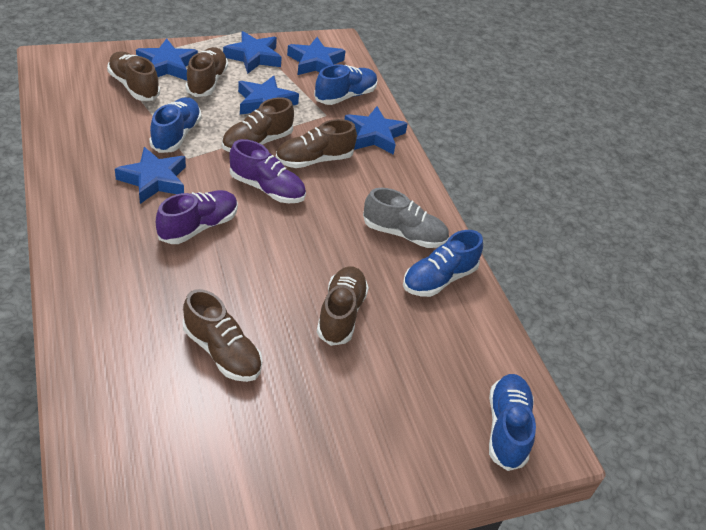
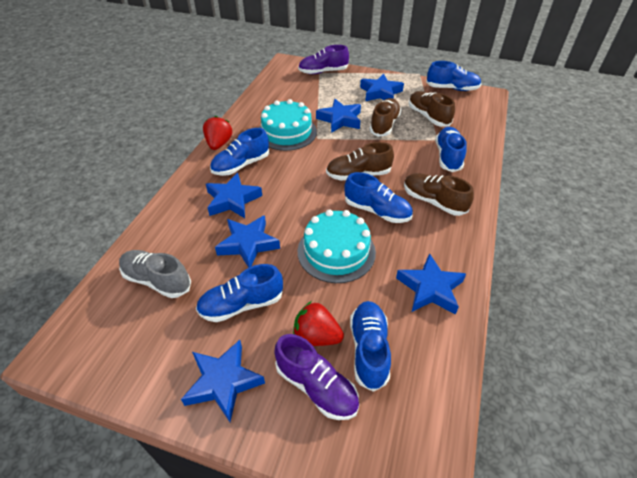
blue shoe: 4 -> 6
brown shoe: 6 -> 4
red strawberry: 0 -> 2
turquoise cake: 0 -> 2

